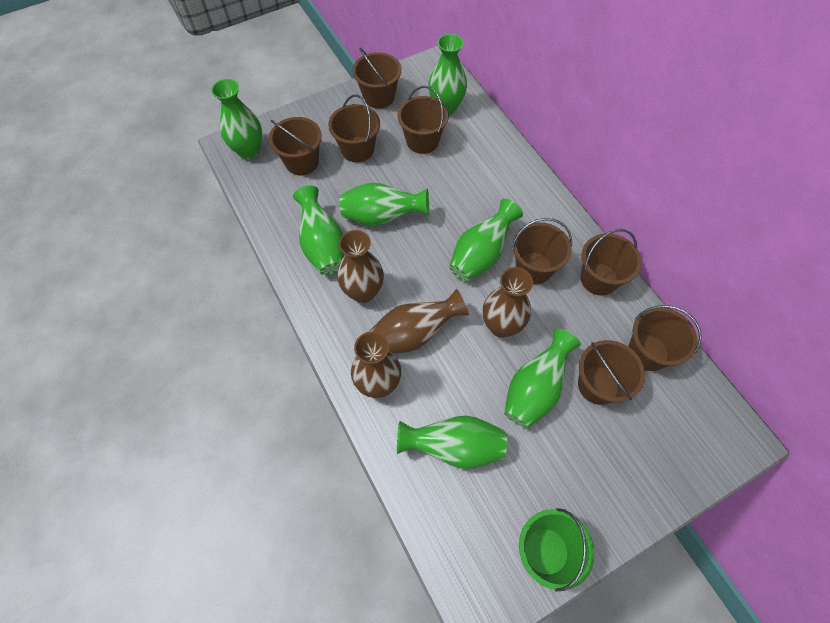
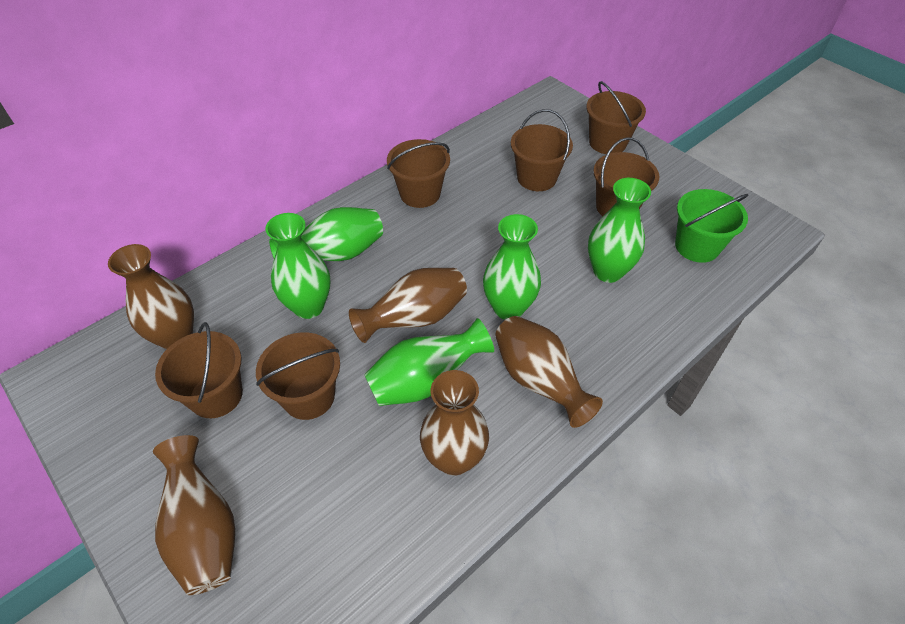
brown bucket: 8 -> 6
brown vase: 4 -> 5
green vase: 7 -> 5

